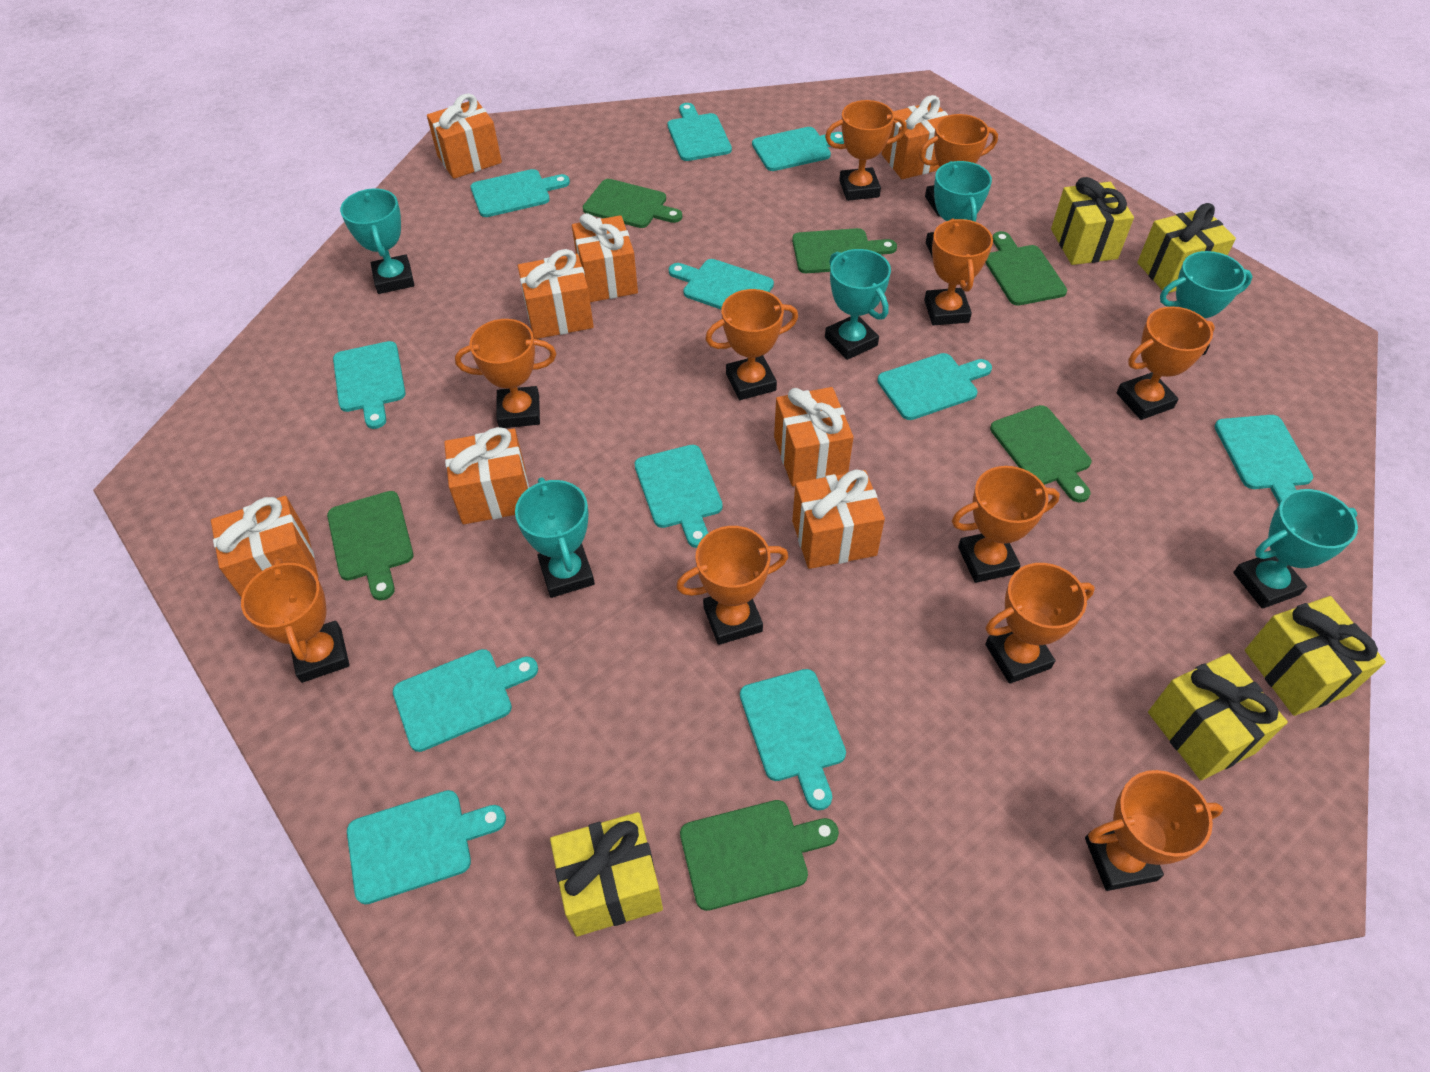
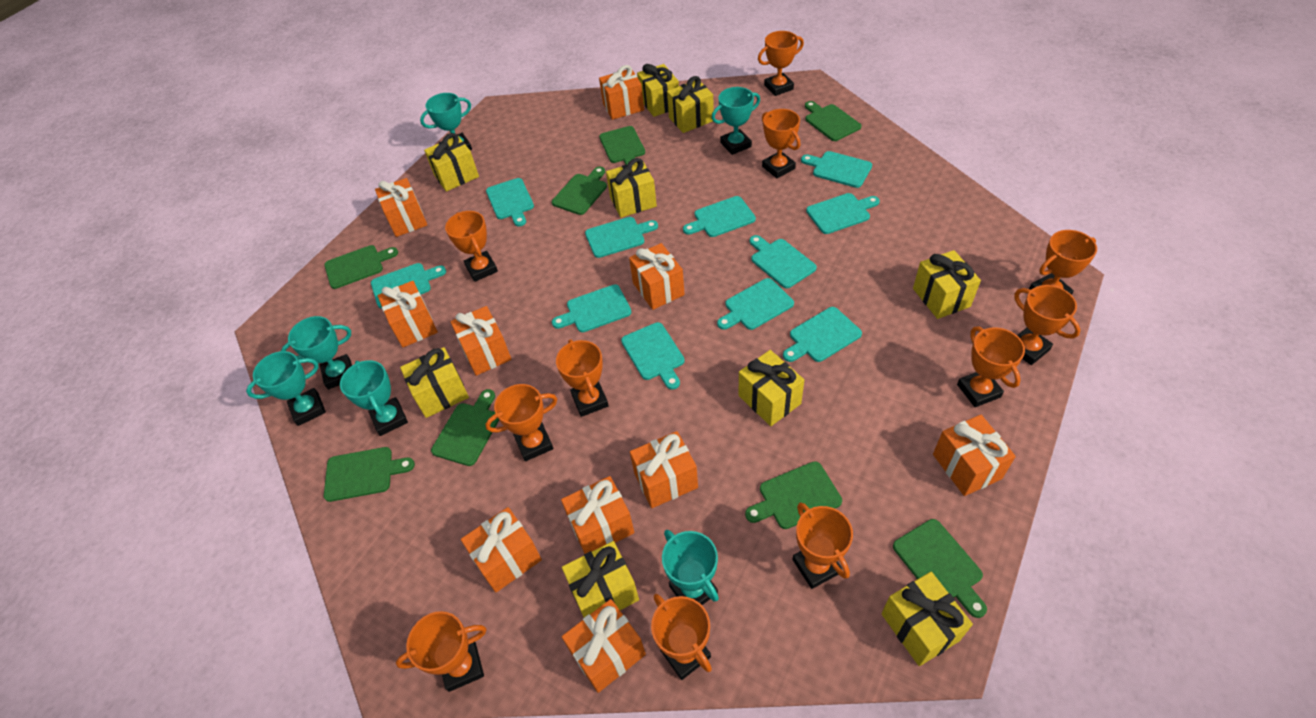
green cutting board: 6 -> 8
orange gift: 8 -> 10
yellow gift: 5 -> 9

